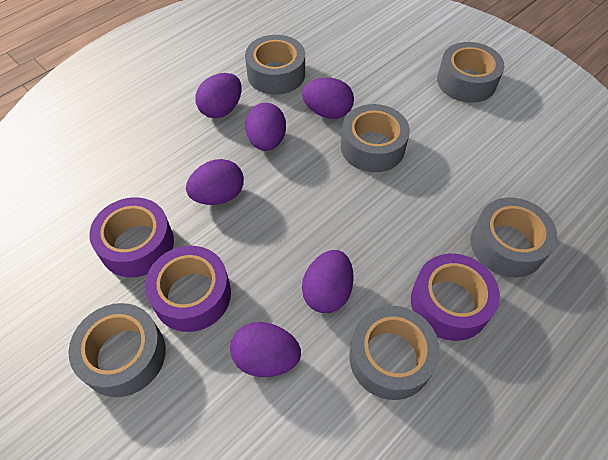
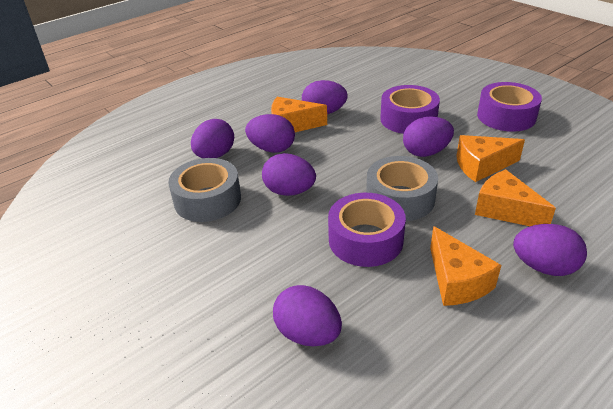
grey tape: 6 -> 2
orange cheese: 0 -> 4
purple egg: 6 -> 7

